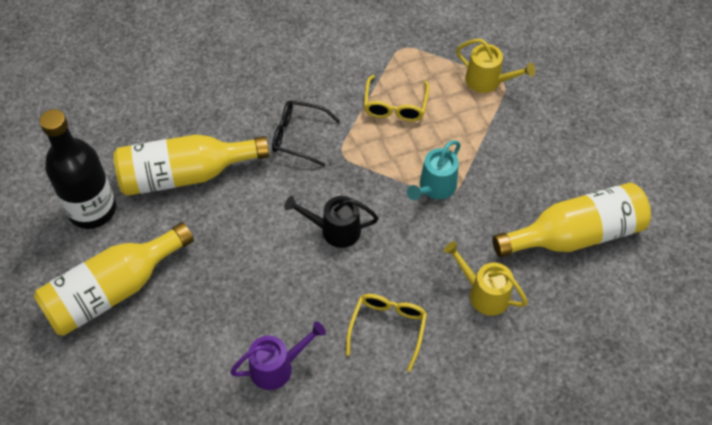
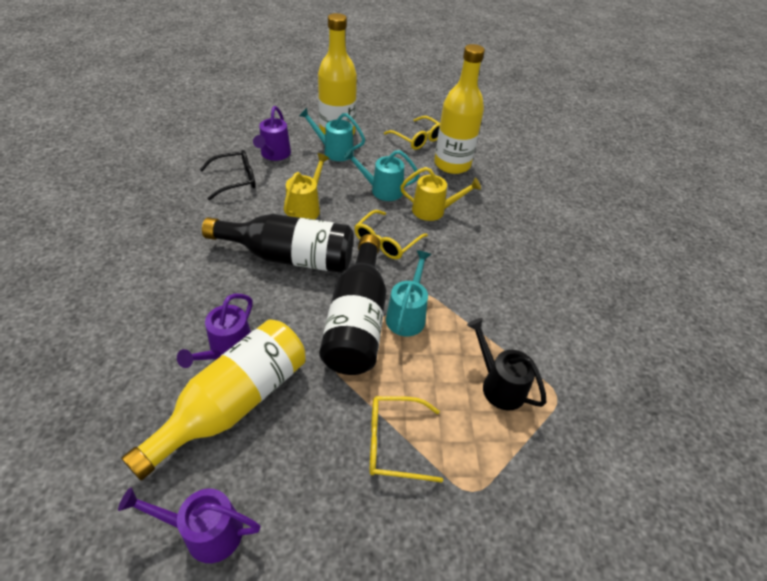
black bottle: 1 -> 2
purple watering can: 1 -> 3
turquoise watering can: 1 -> 3
yellow glasses: 2 -> 3

